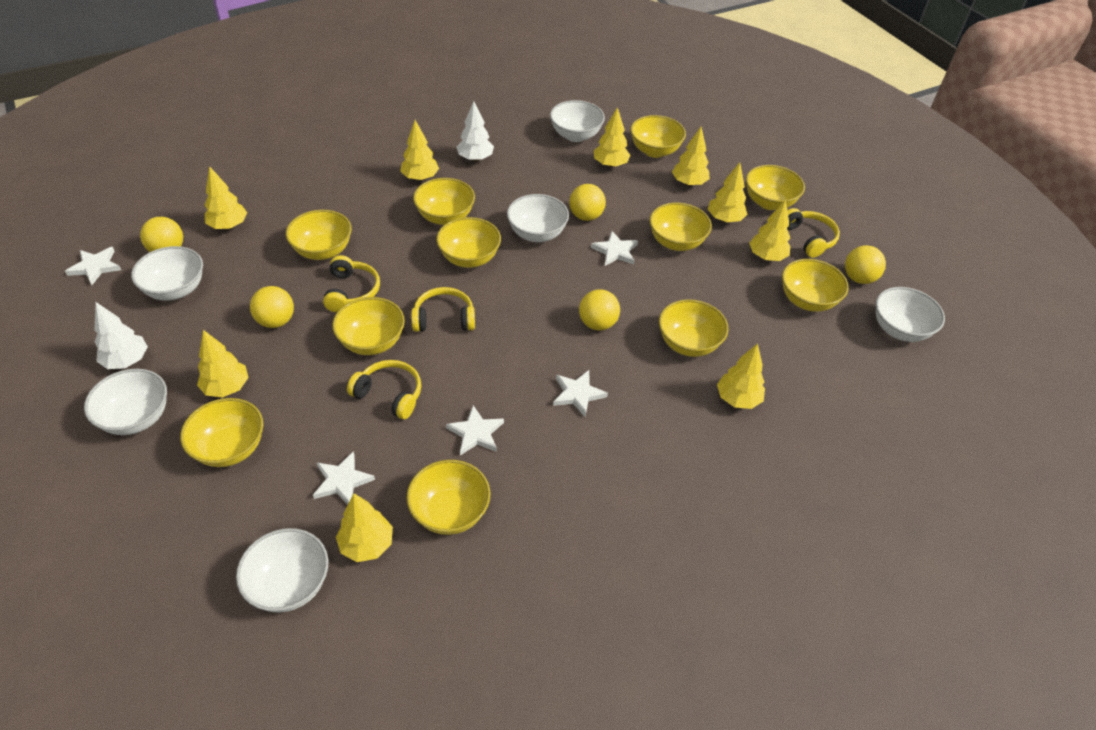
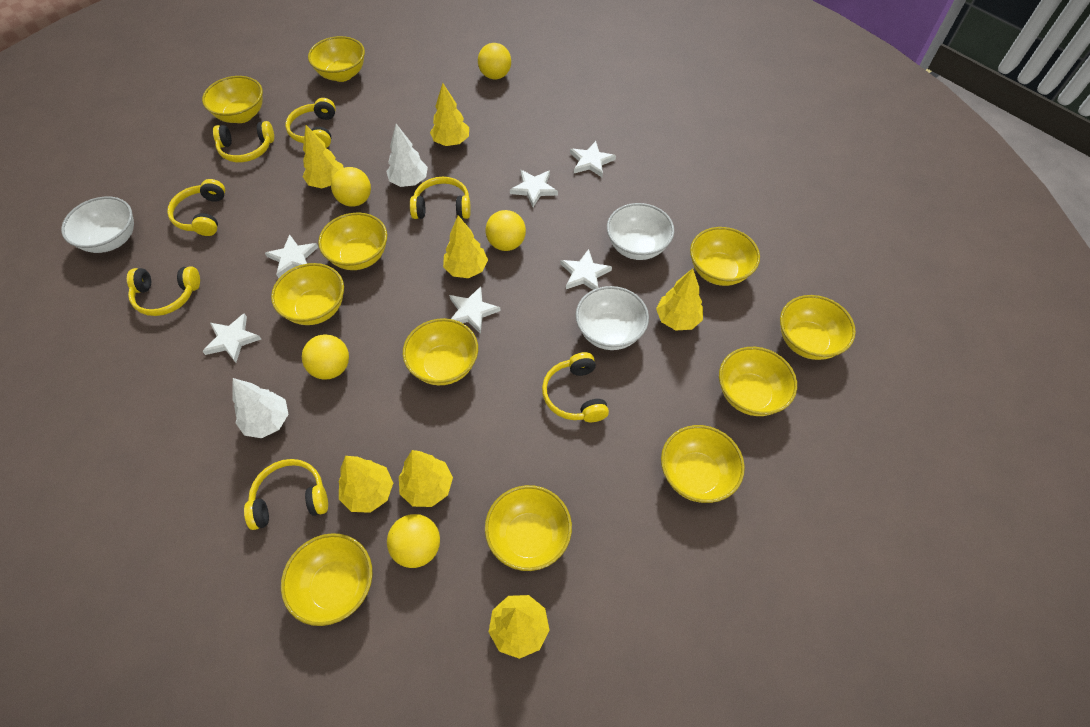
white bowl: 6 -> 3
white star: 5 -> 6
yellow headphones: 4 -> 7
yellow tree: 9 -> 7

